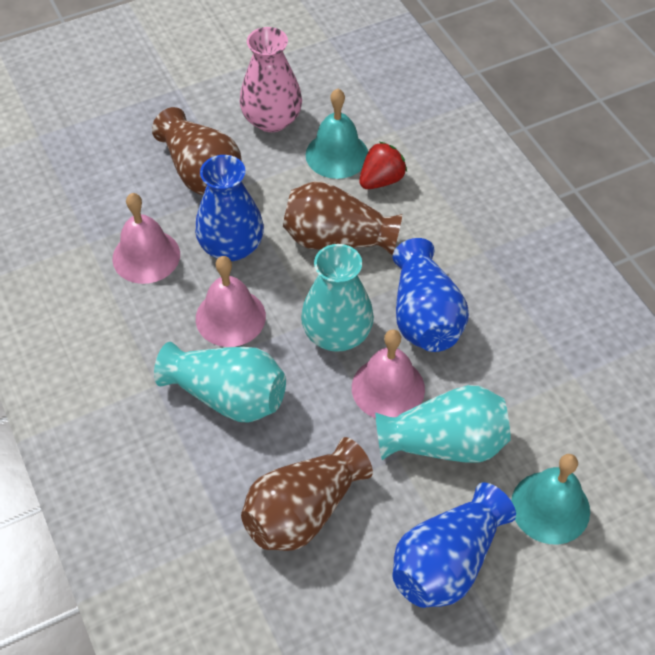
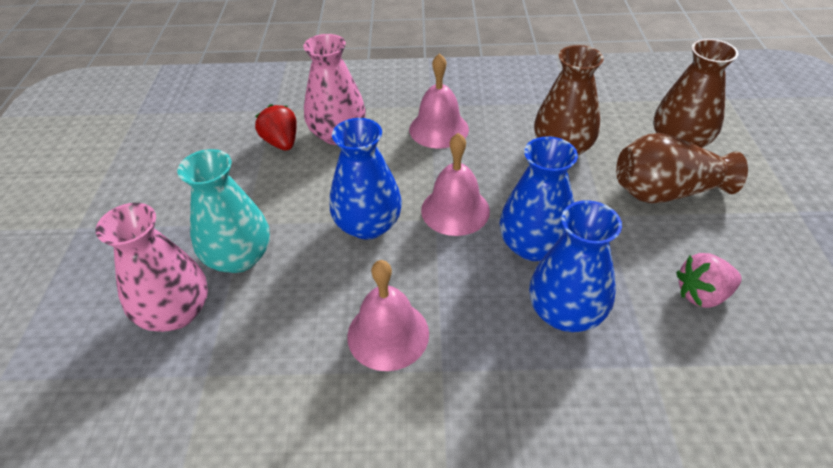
pink strawberry: 0 -> 1
pink vase: 1 -> 2
turquoise bell: 2 -> 0
turquoise vase: 3 -> 1

